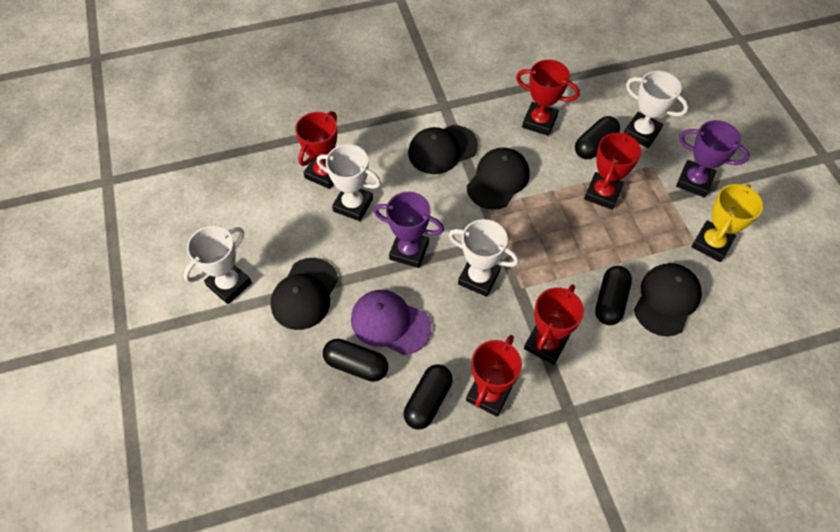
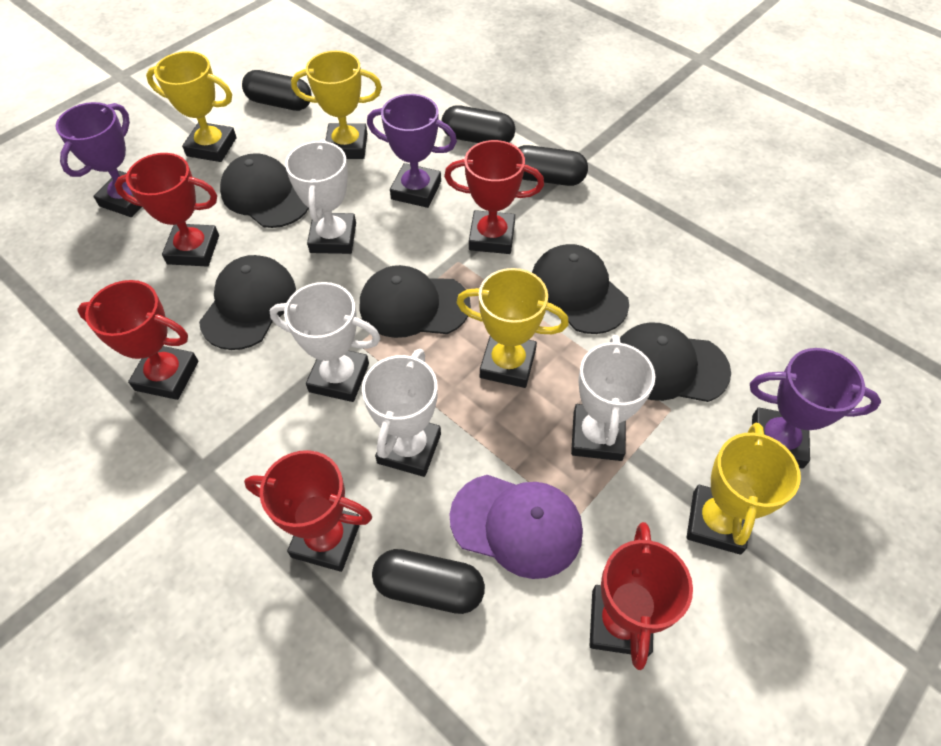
black cap: 4 -> 5
purple trophy: 2 -> 3
yellow trophy: 1 -> 4

